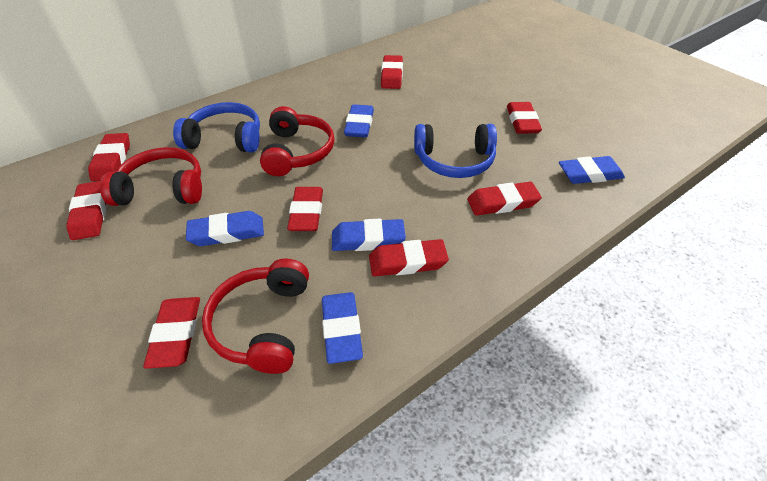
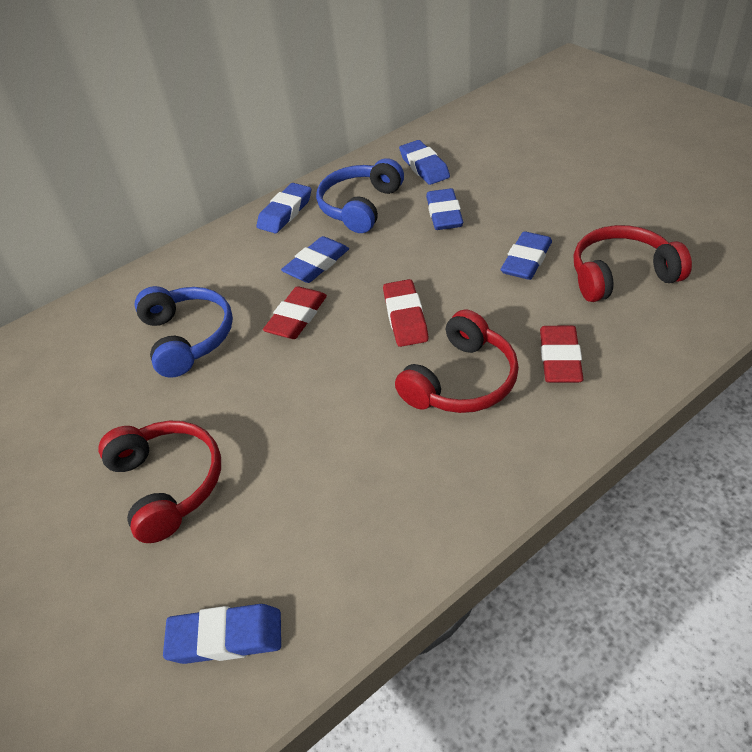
blue eraser: 5 -> 6
red eraser: 8 -> 3

